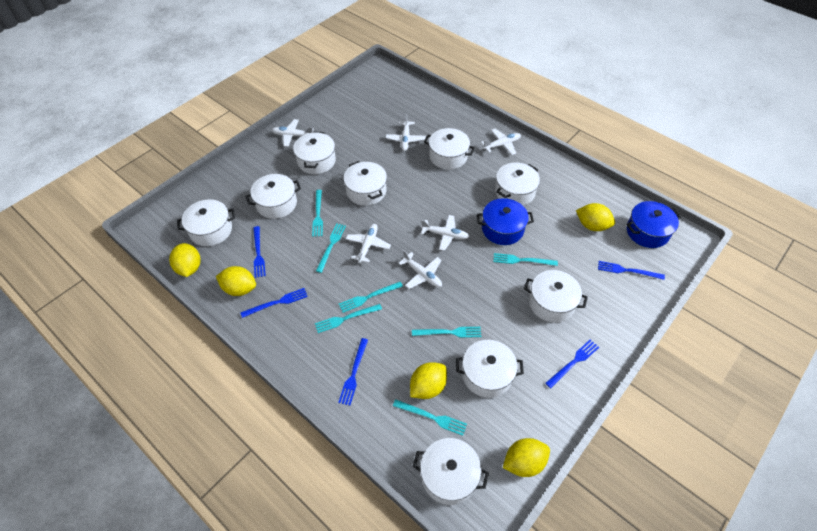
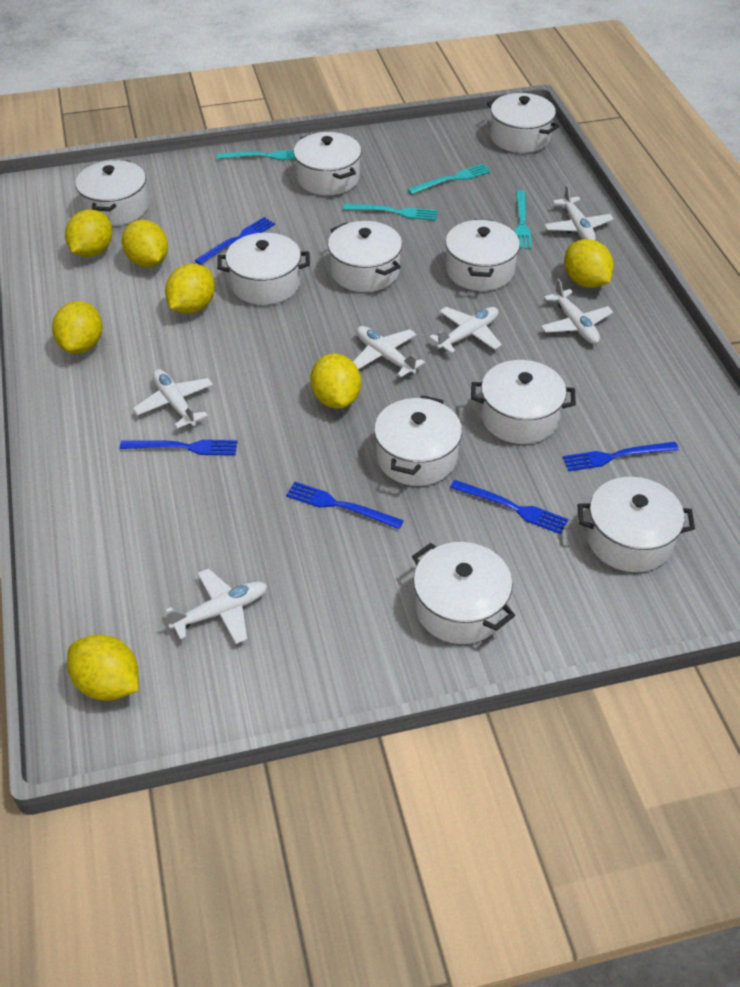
blue pot: 2 -> 0
turquoise fork: 7 -> 4
white pot: 9 -> 10
yellow lemon: 5 -> 7

